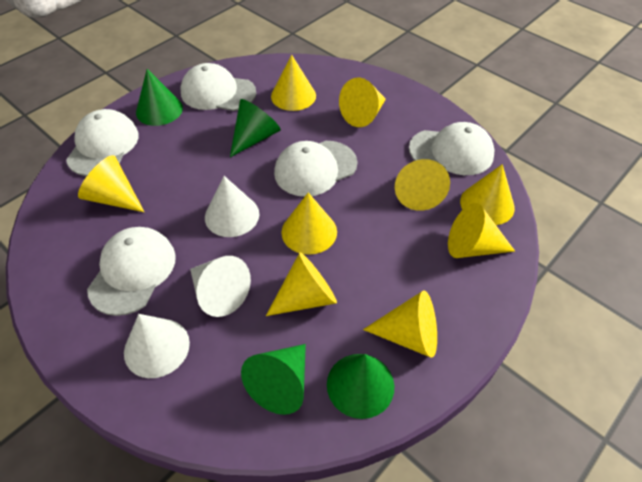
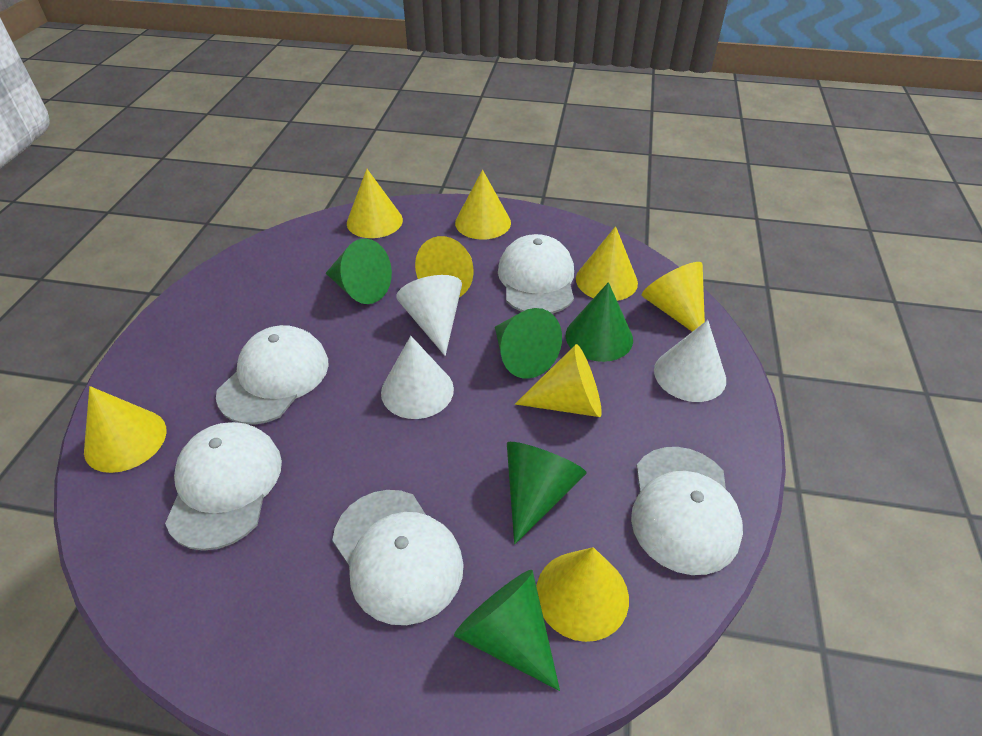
green cone: 4 -> 5
yellow cone: 9 -> 8

